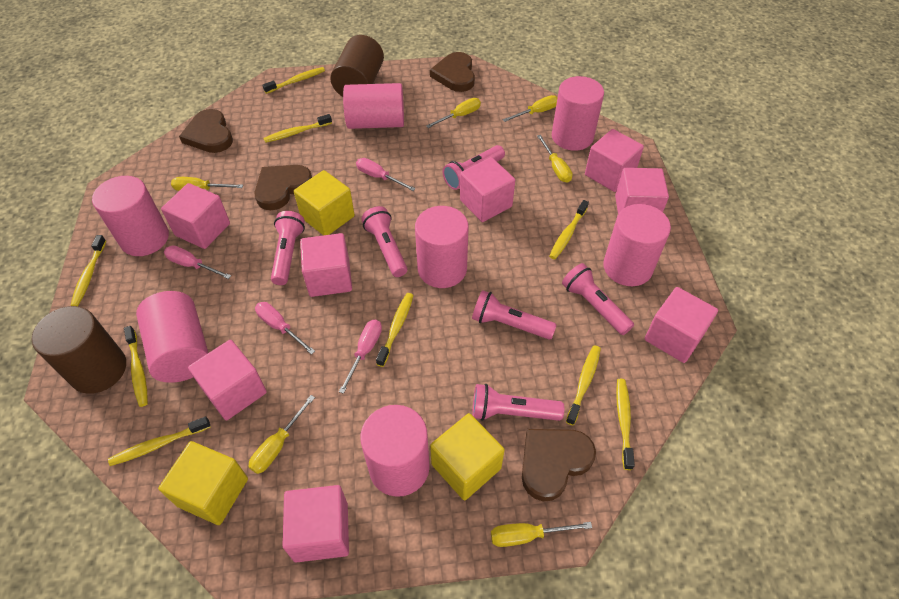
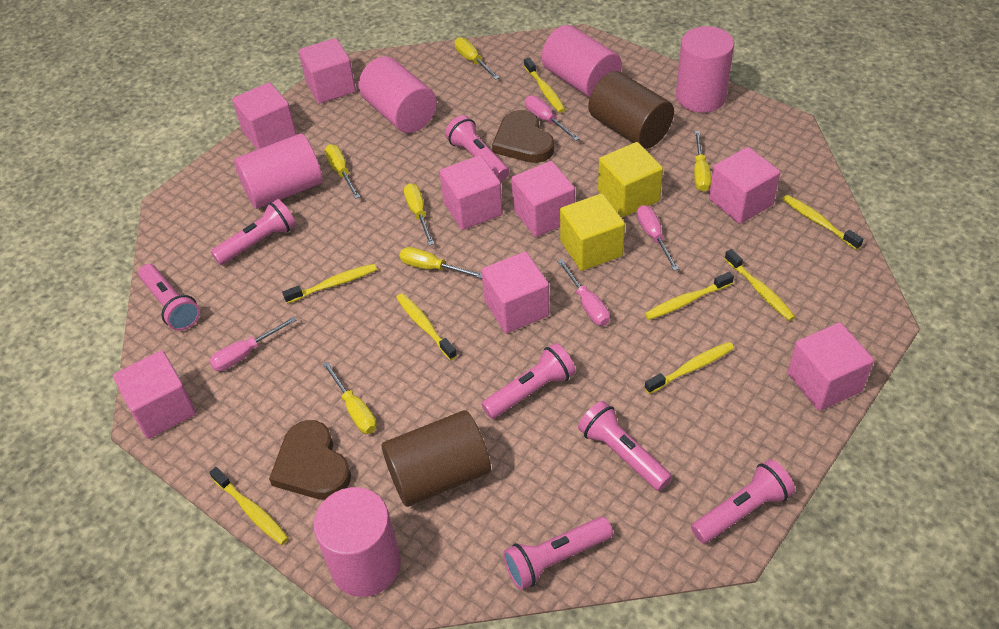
brown heart: 4 -> 2
pink cylinder: 7 -> 5
pink flashlight: 6 -> 7
yellow cube: 3 -> 2
yellow toothbrush: 9 -> 8

